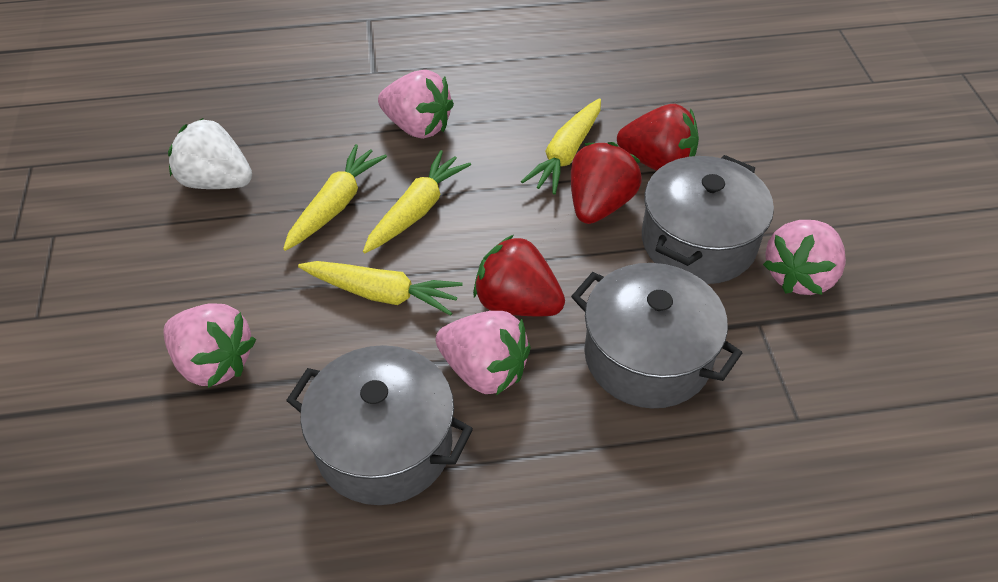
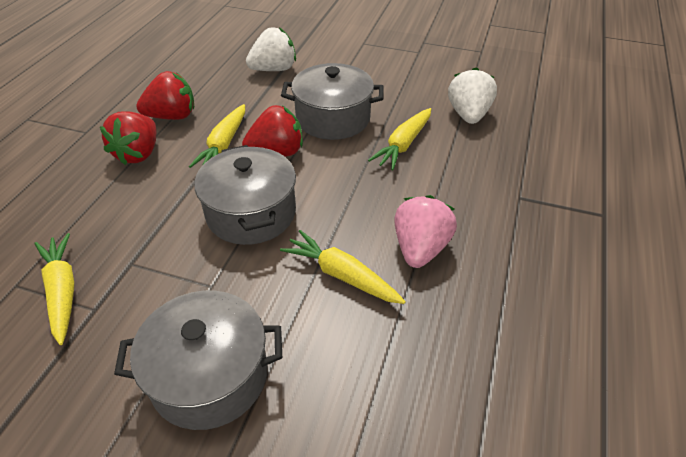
pink strawberry: 4 -> 1
white strawberry: 1 -> 2

